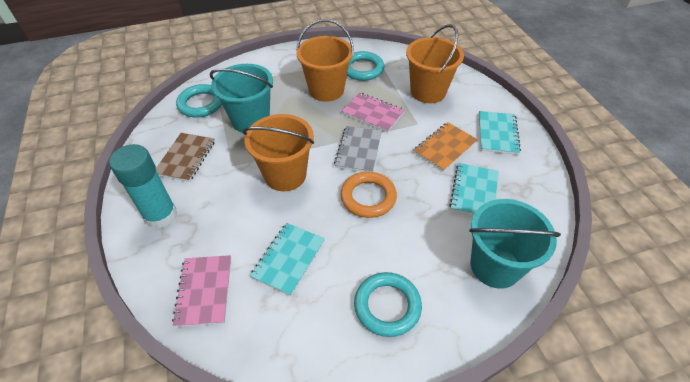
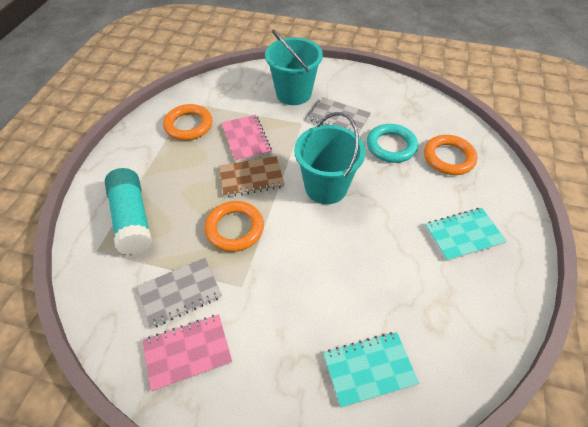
grey notebook: 1 -> 2
orange bucket: 3 -> 0
orange notebook: 1 -> 0
orange ring: 1 -> 3
turquoise notebook: 3 -> 2
turquoise ring: 3 -> 1

